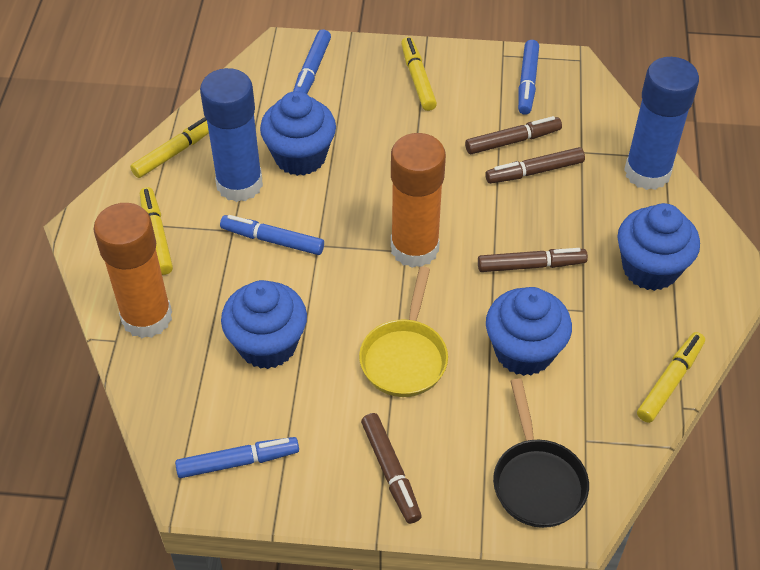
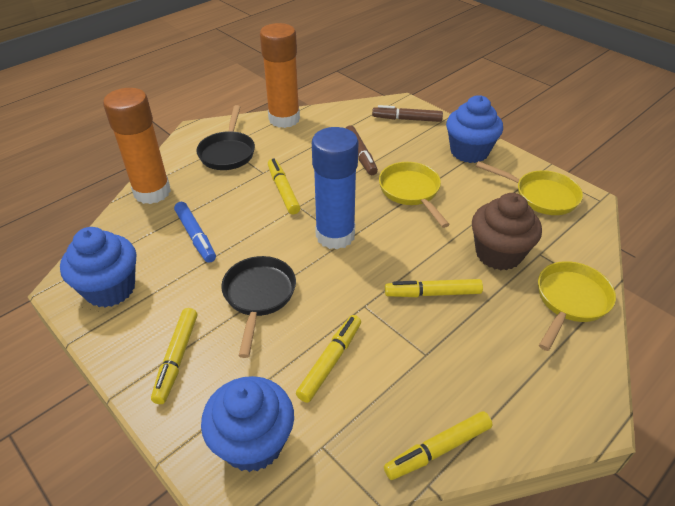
black pan: 1 -> 2
blue cupcake: 4 -> 3
blue glue stick: 2 -> 1
blue marker: 4 -> 1
brown cupcake: 0 -> 1
brown marker: 4 -> 2
yellow marker: 4 -> 5
yellow pan: 1 -> 3

